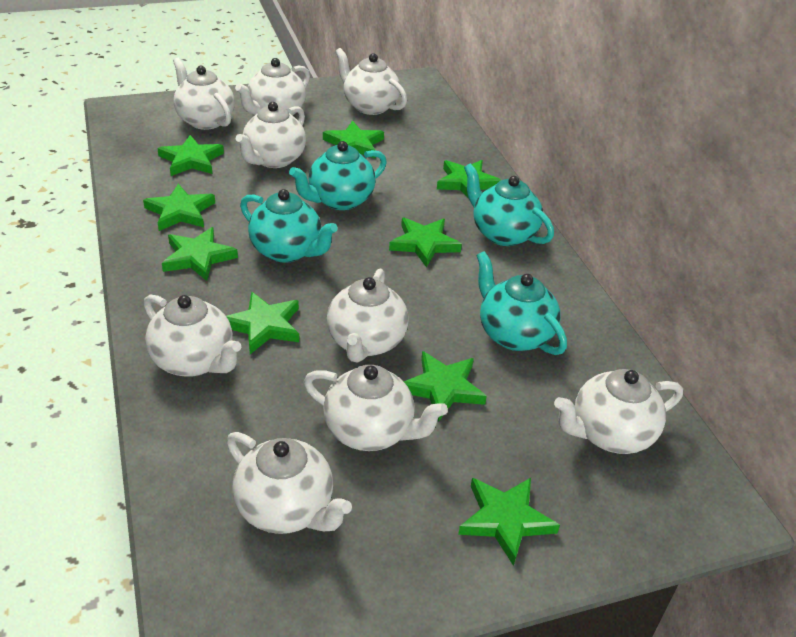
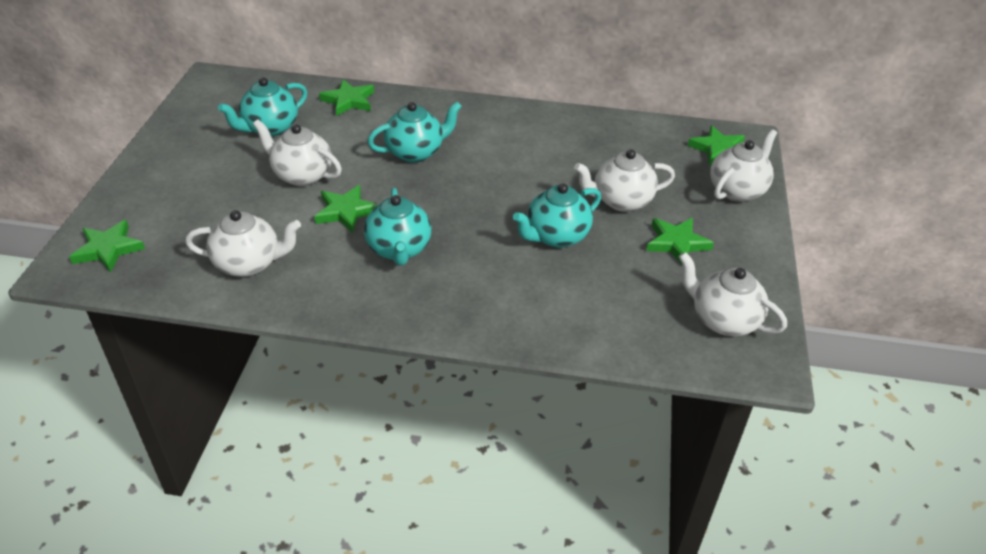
green star: 9 -> 5
white teapot: 9 -> 5

